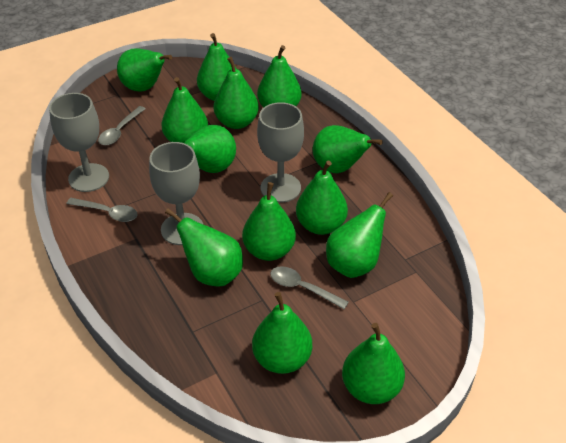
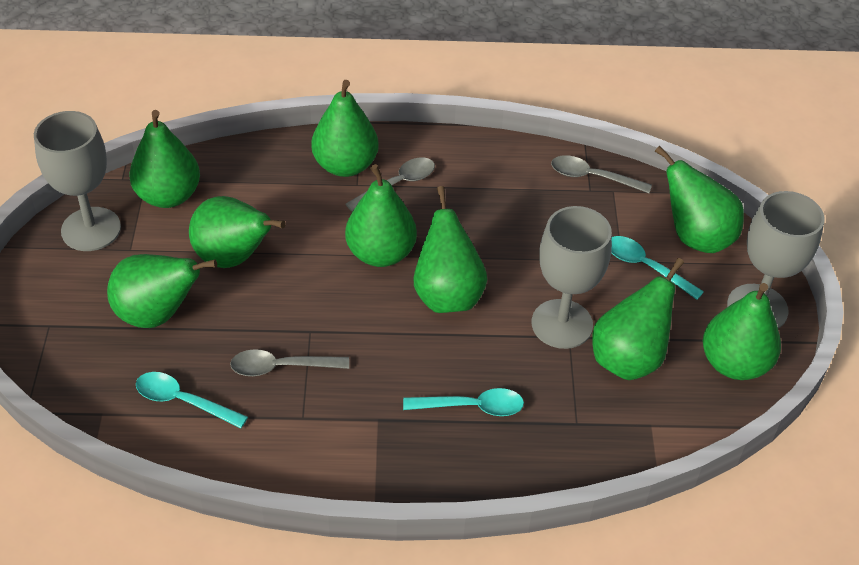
green pear: 13 -> 9
turquoise spoon: 0 -> 3

